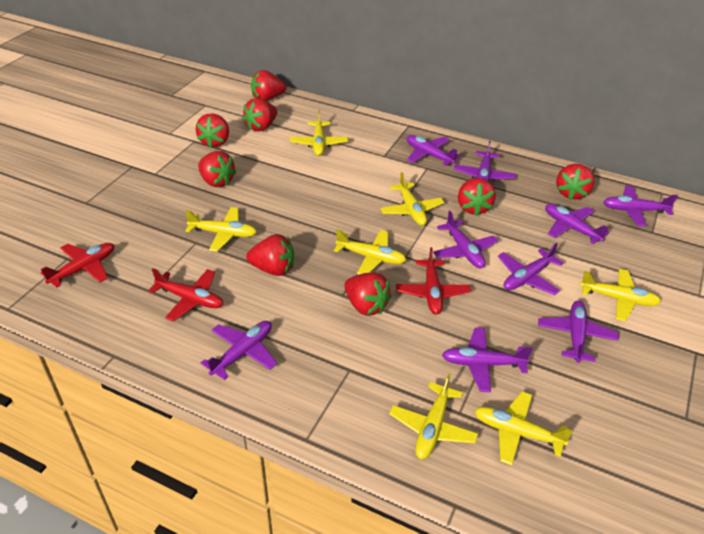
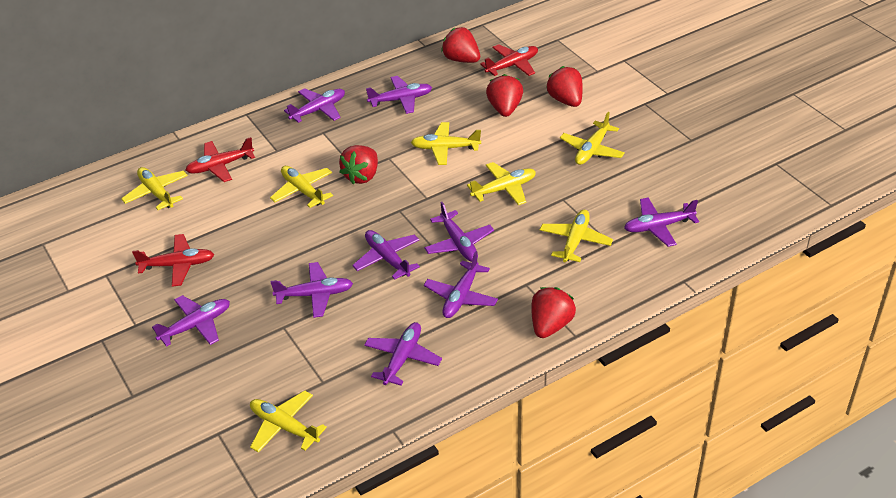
red strawberry: 8 -> 5

